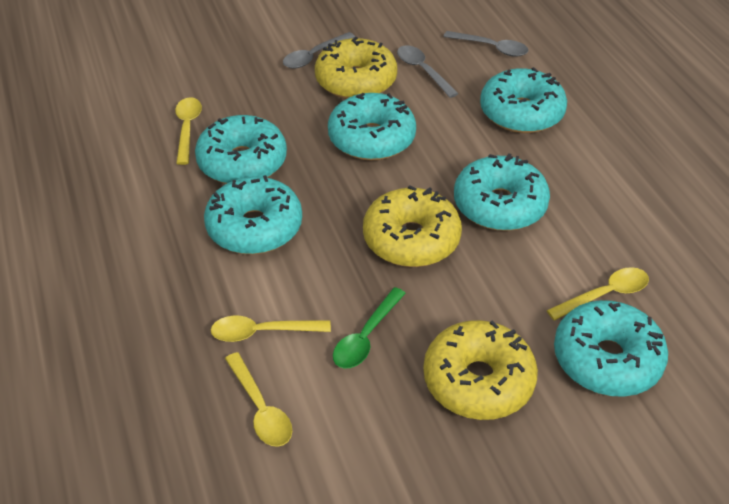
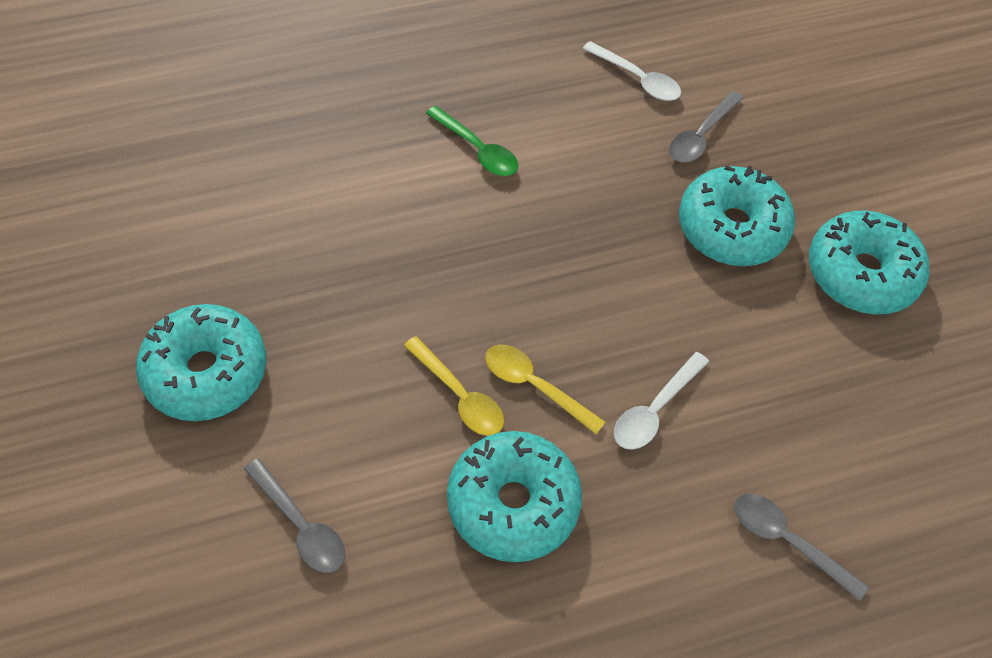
turquoise donut: 6 -> 4
white spoon: 0 -> 2
yellow donut: 3 -> 0
yellow spoon: 4 -> 2

